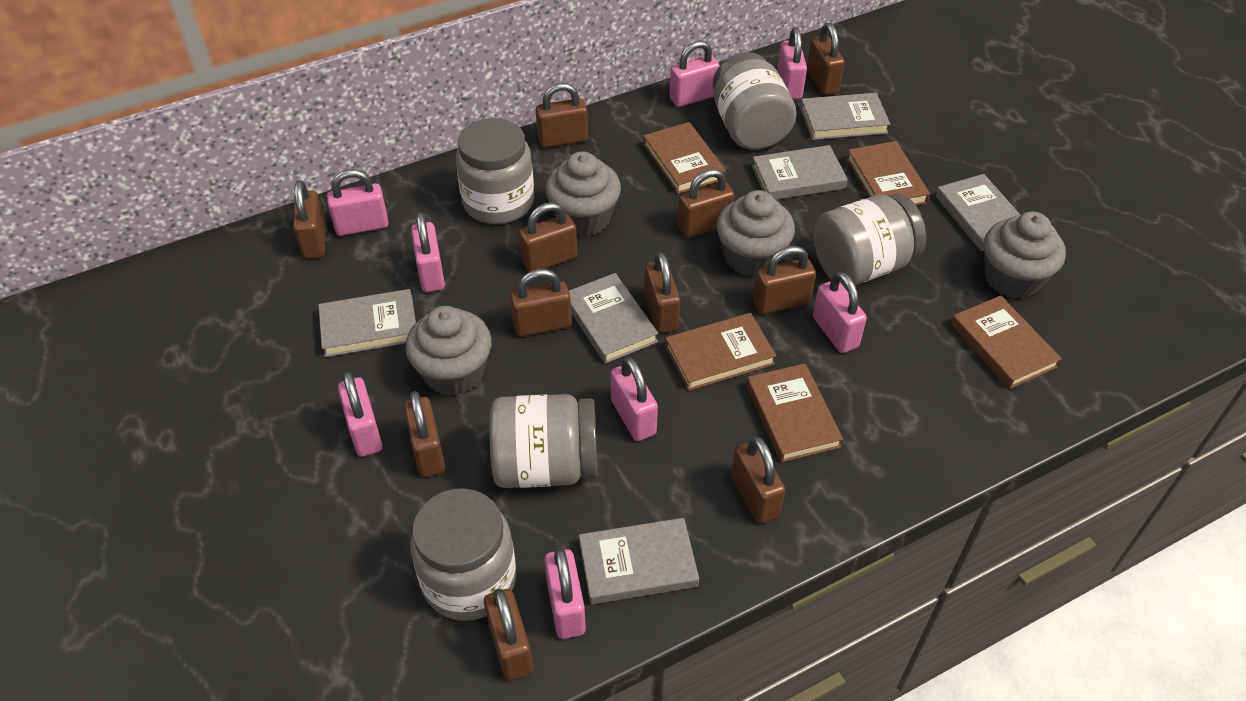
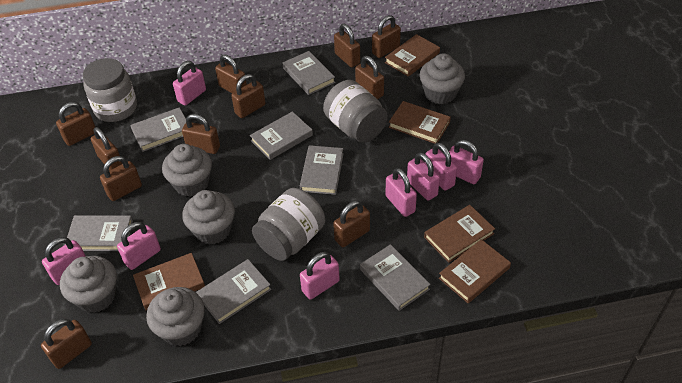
grey book: 6 -> 7
grey cupcake: 4 -> 5
grey jar: 5 -> 3

